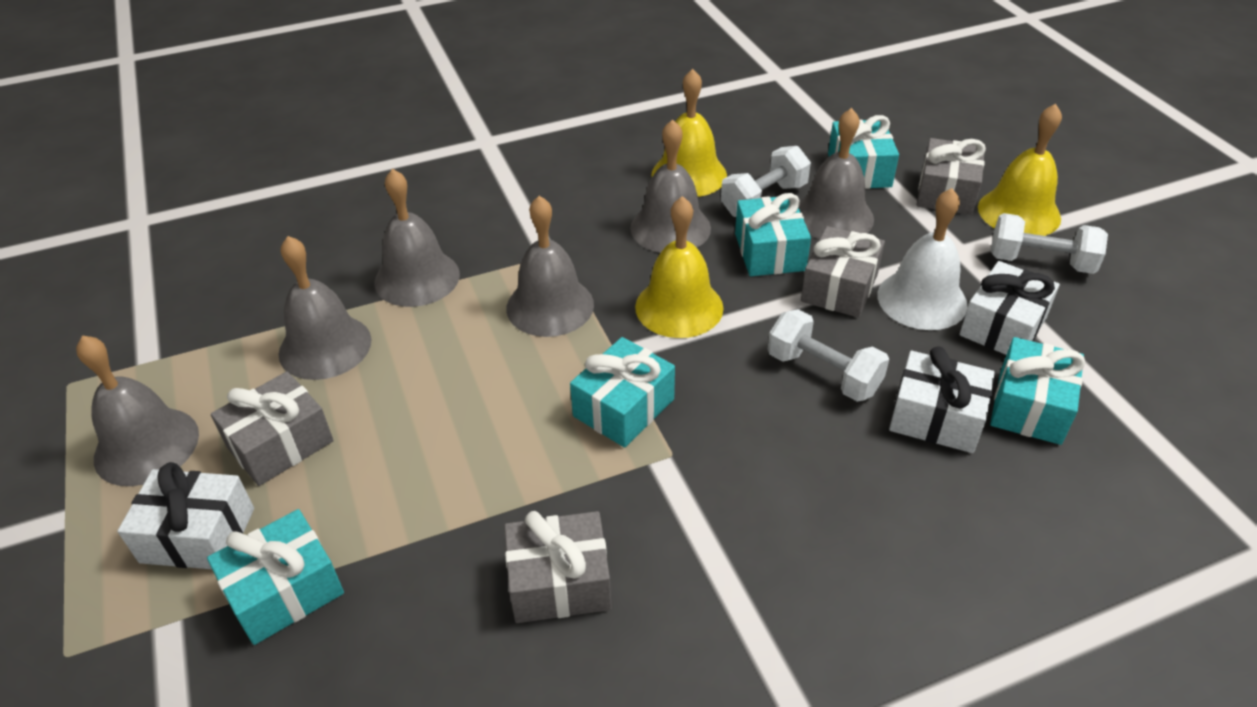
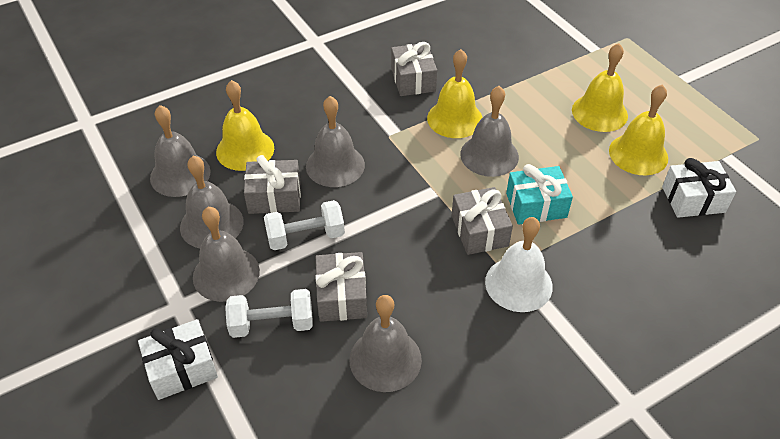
turquoise gift: 5 -> 1
white dumbbell: 3 -> 2
white gift: 3 -> 2
yellow bell: 3 -> 4

